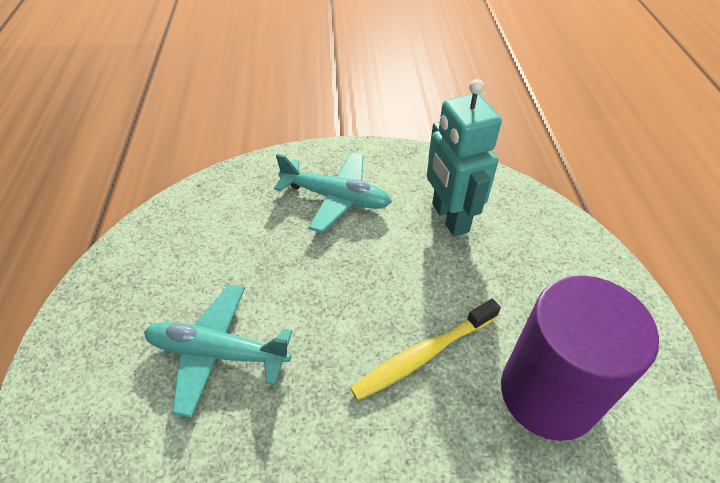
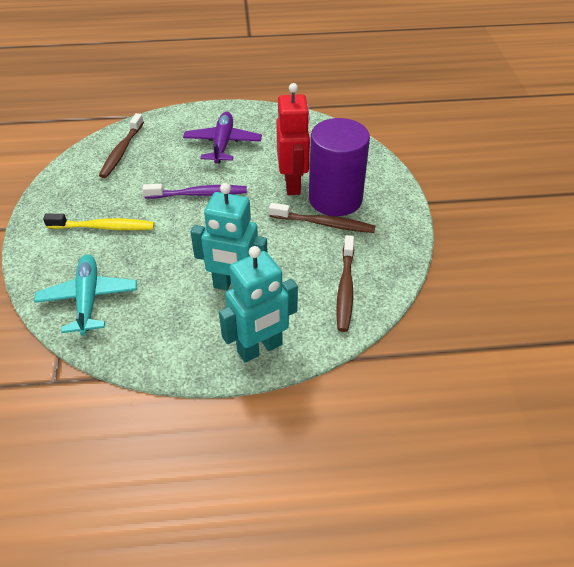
brown toothbrush: 0 -> 3
purple plane: 0 -> 1
purple toothbrush: 0 -> 1
red robot: 0 -> 1
turquoise plane: 2 -> 1
turquoise robot: 1 -> 2

